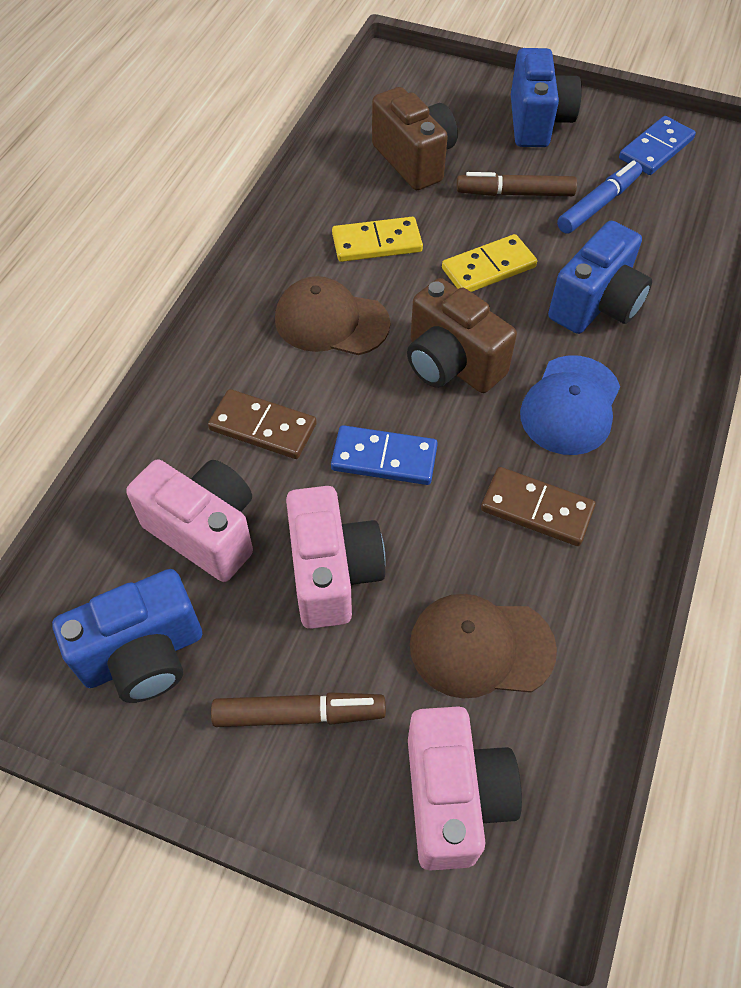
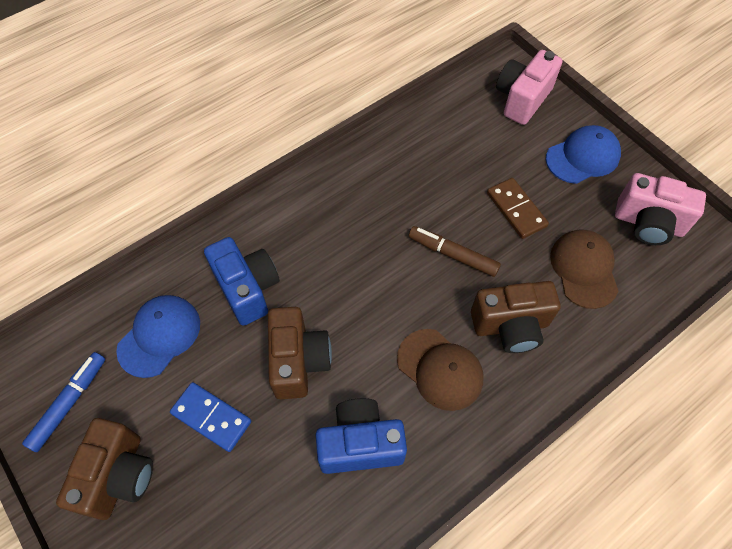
blue camera: 3 -> 2
blue cap: 1 -> 2
blue domino: 2 -> 1
brown camera: 2 -> 3
brown domino: 2 -> 1
brown marker: 2 -> 1
pink camera: 3 -> 2
yellow domino: 2 -> 0

